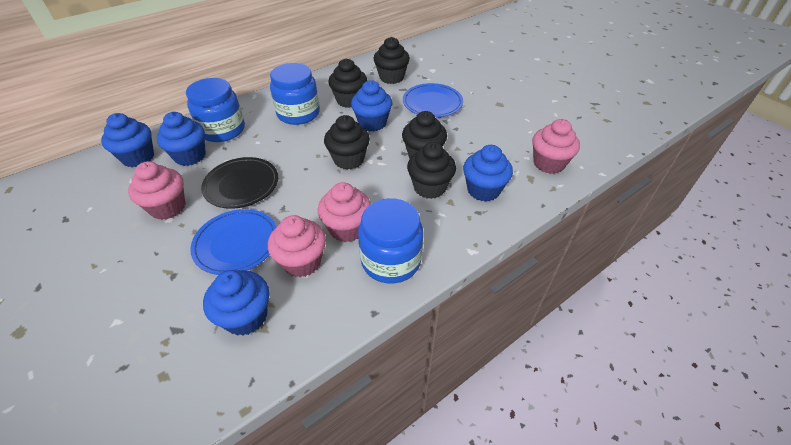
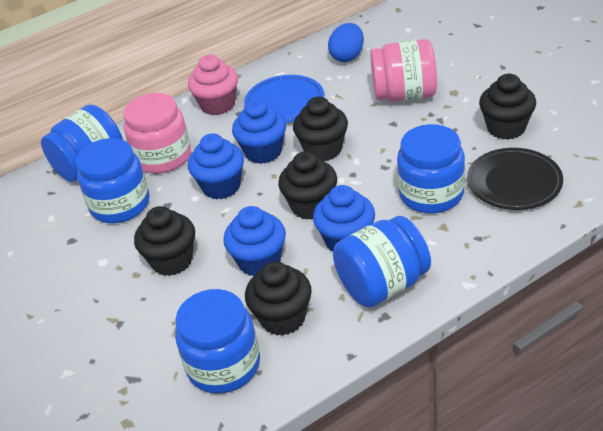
blue cupcake: 5 -> 4
blue egg: 0 -> 1
blue jar: 3 -> 5
blue plate: 2 -> 1
pink cupcake: 4 -> 1
pink jar: 0 -> 2

